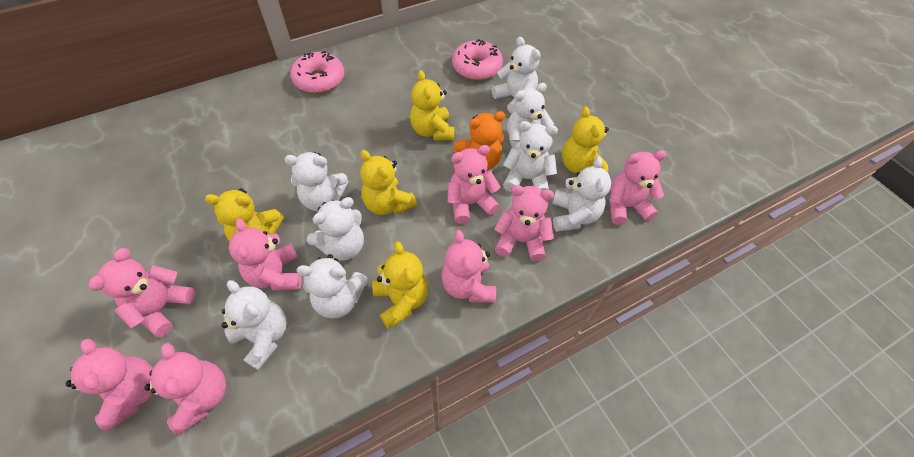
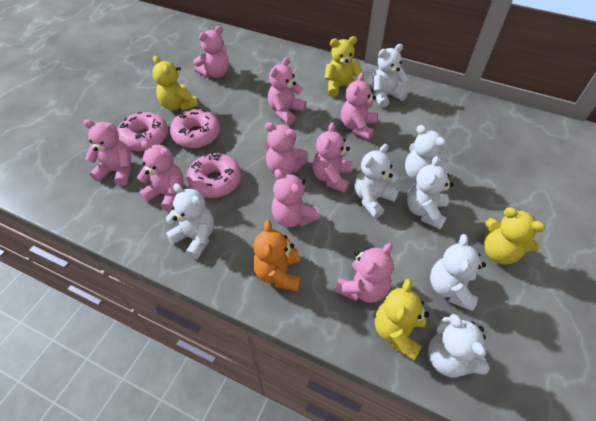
pink donut: 2 -> 3
pink teddy bear: 8 -> 9
white teddy bear: 8 -> 7
yellow teddy bear: 5 -> 4

